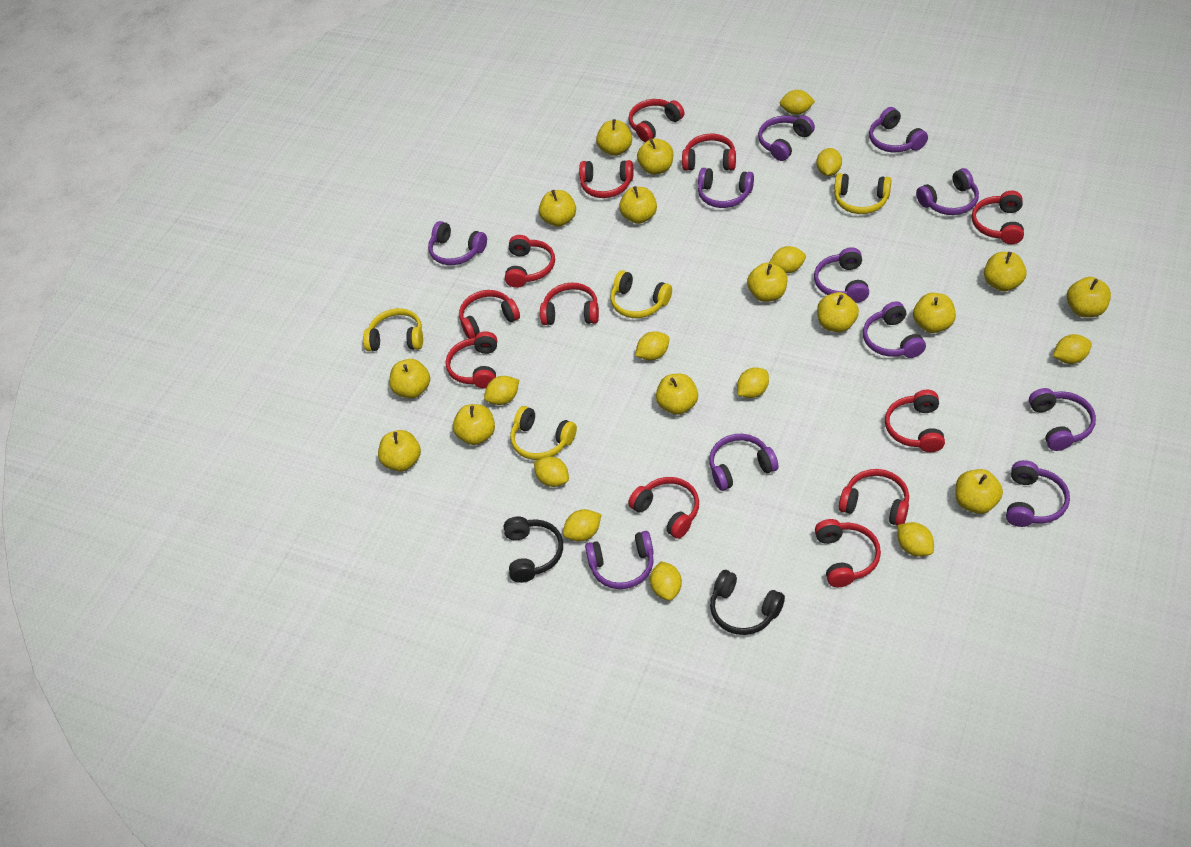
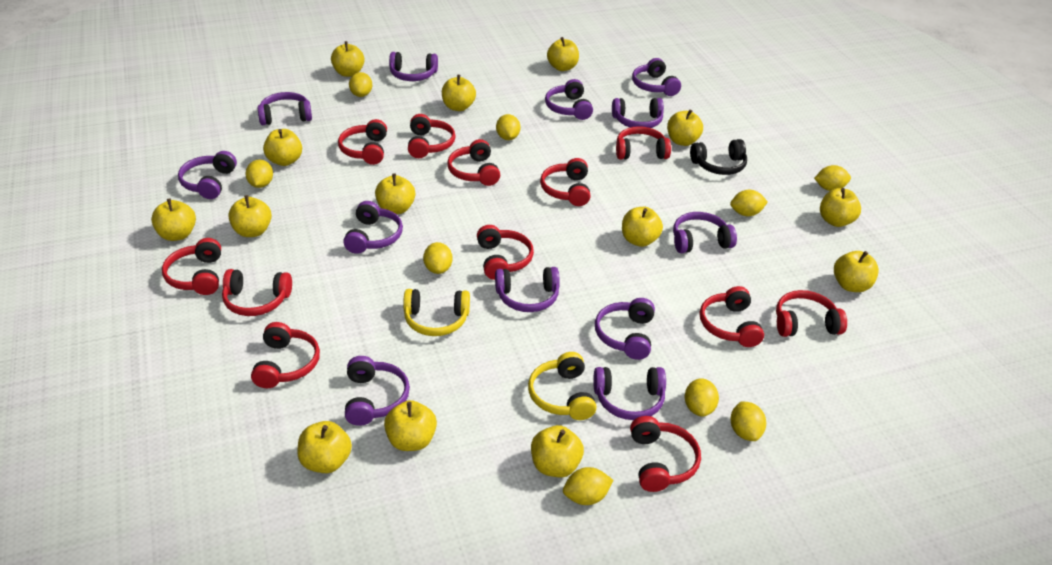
black headphones: 2 -> 1
purple headphones: 11 -> 12
yellow headphones: 4 -> 2
yellow lemon: 11 -> 9

